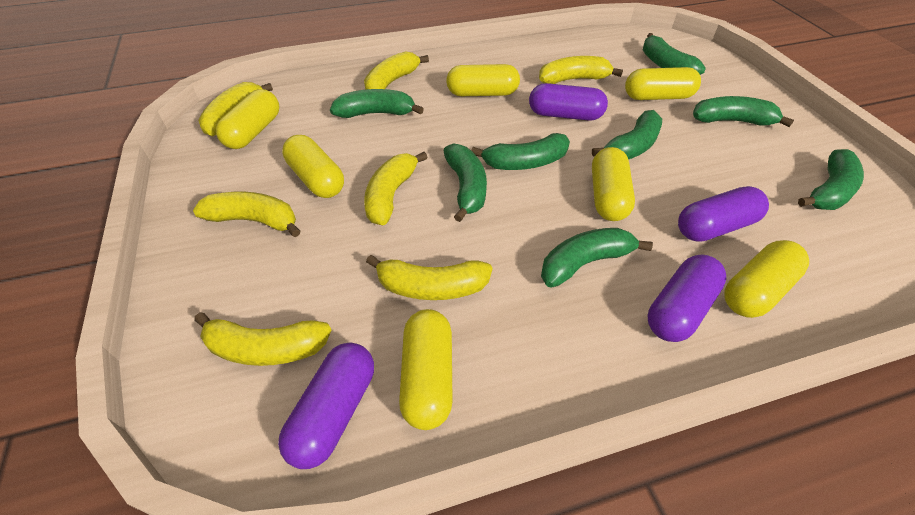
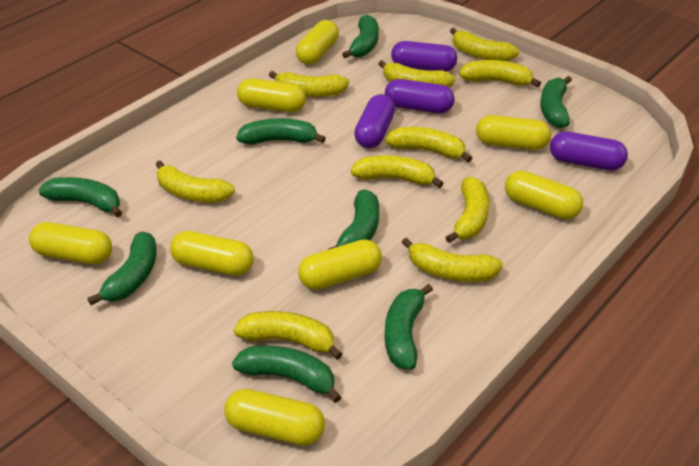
yellow banana: 7 -> 10
yellow capsule: 7 -> 8

